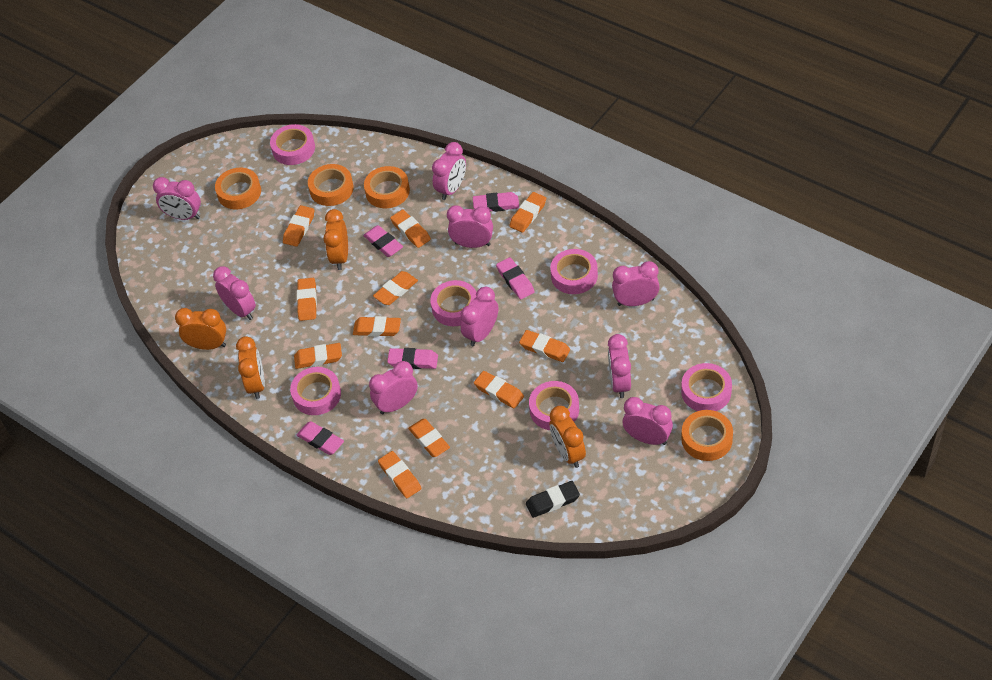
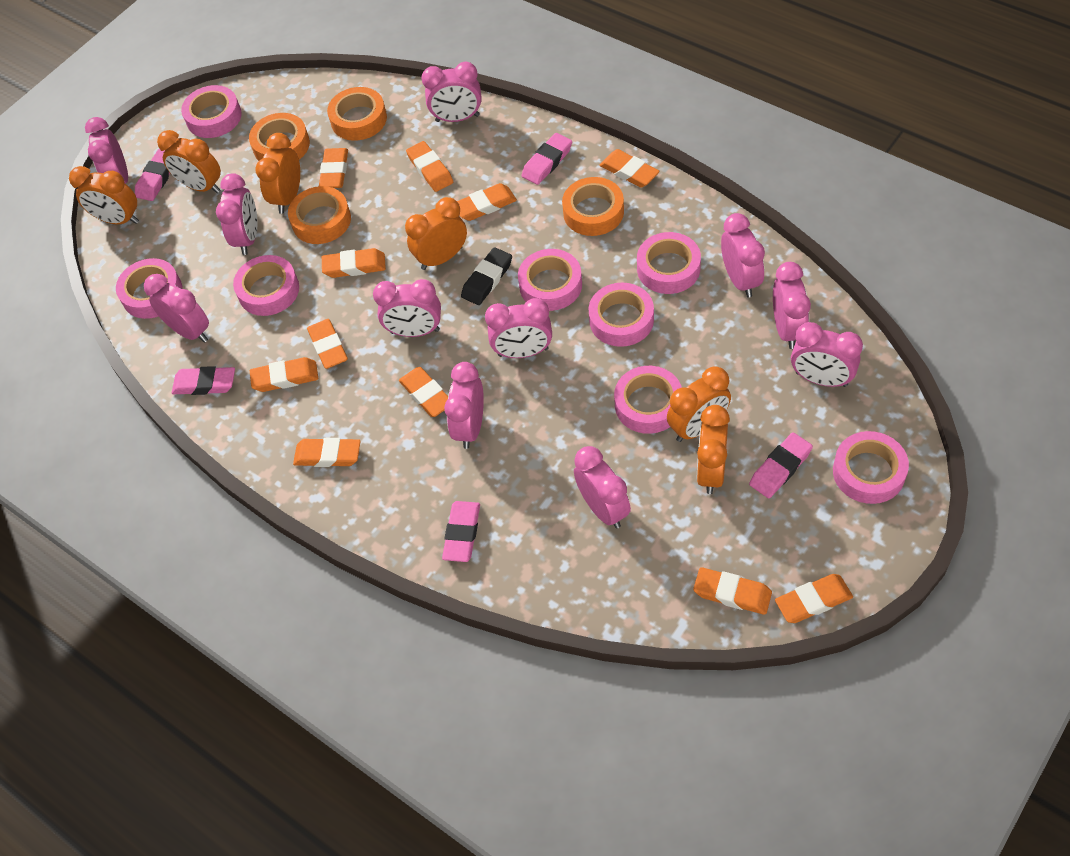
orange clock: 4 -> 6
pink clock: 9 -> 11
pink tape: 6 -> 8

